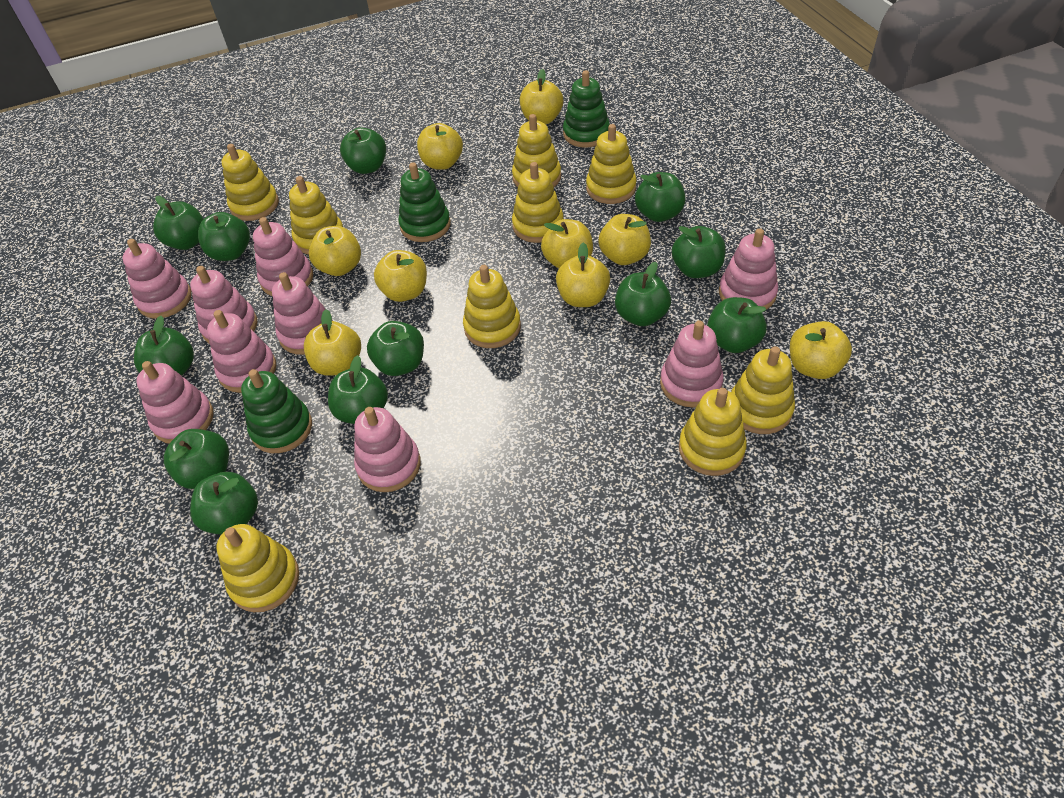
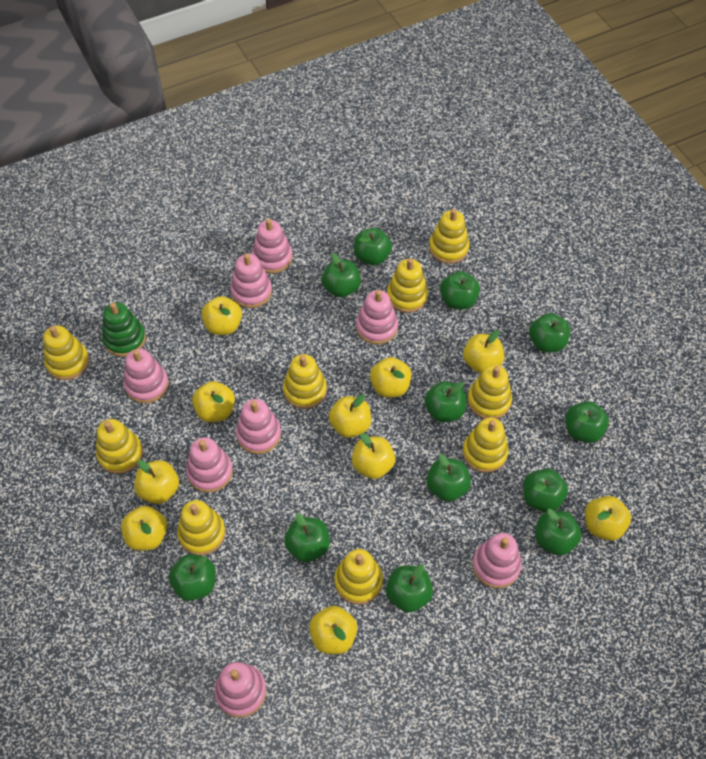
green stacking toy: 3 -> 1
pink stacking toy: 9 -> 8
yellow apple: 9 -> 10

